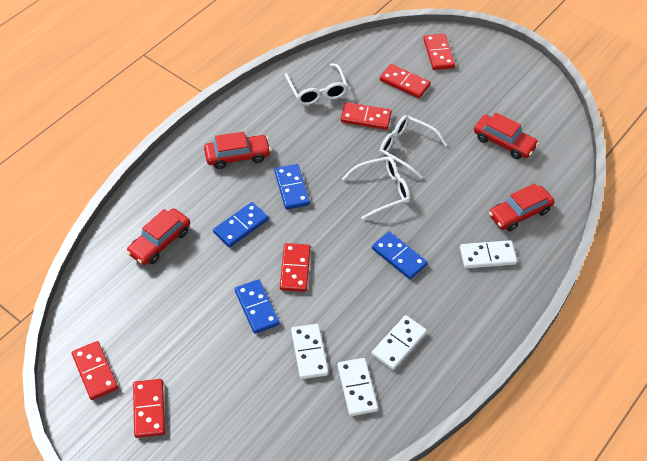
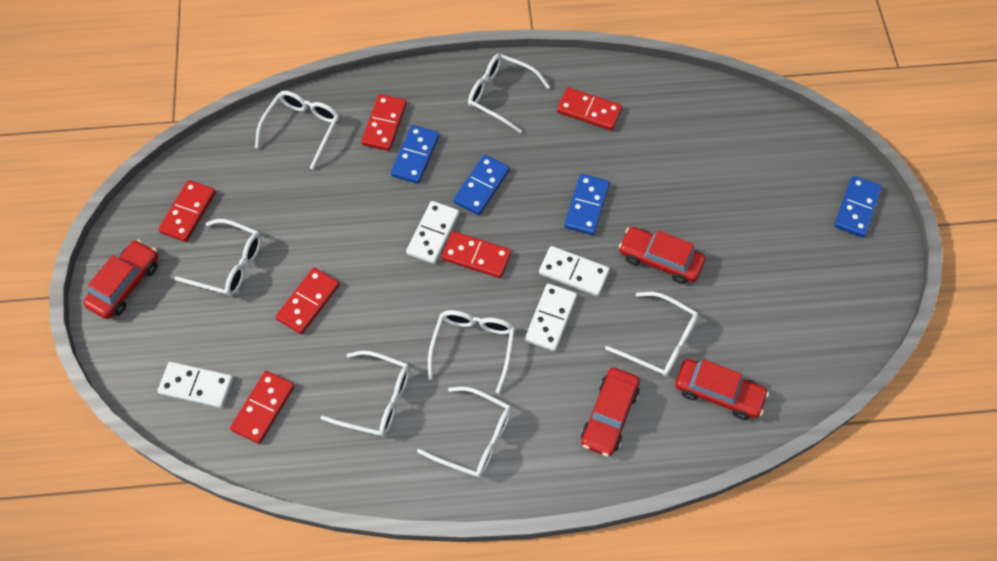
white glasses: 3 -> 7

